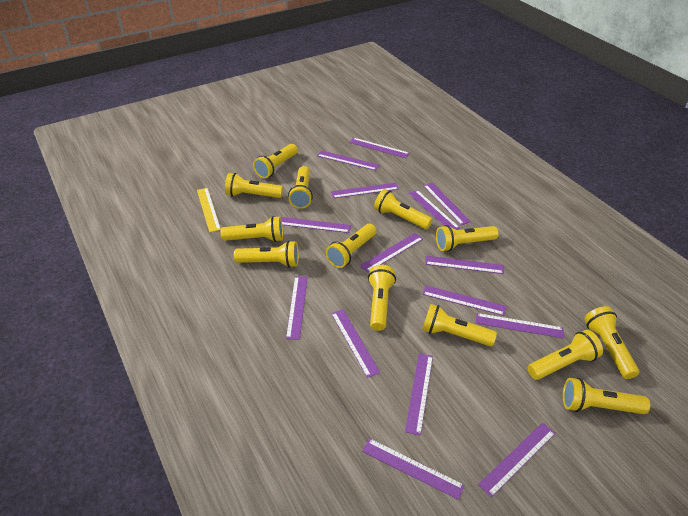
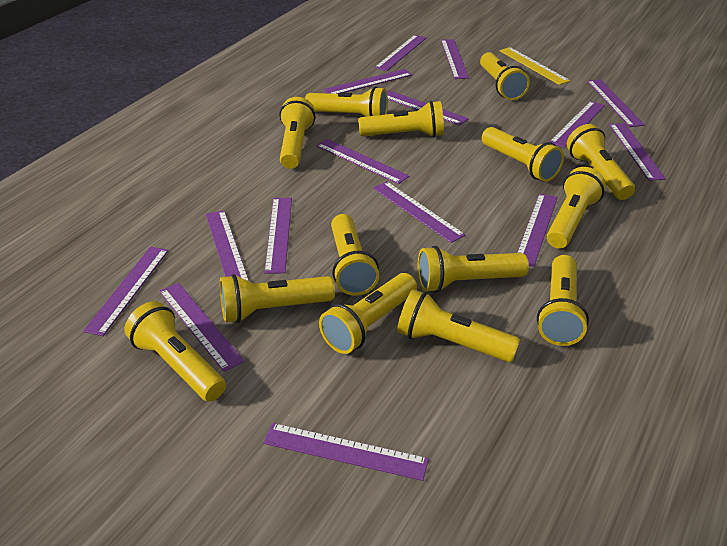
yellow flashlight: 13 -> 14

